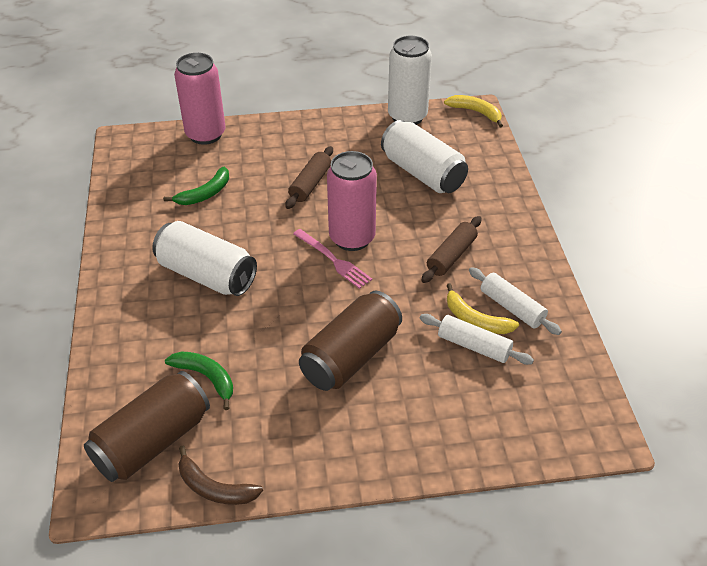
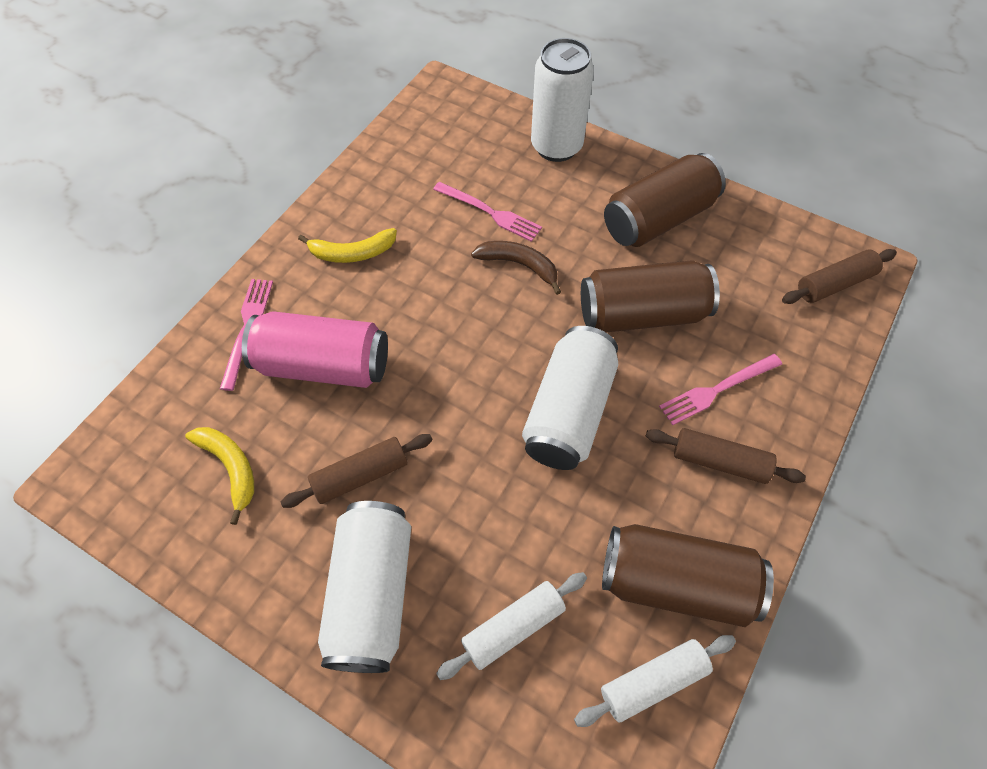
brown can: 2 -> 3
brown rolling pin: 2 -> 3
green banana: 2 -> 0
pink can: 2 -> 1
pink fork: 1 -> 3

